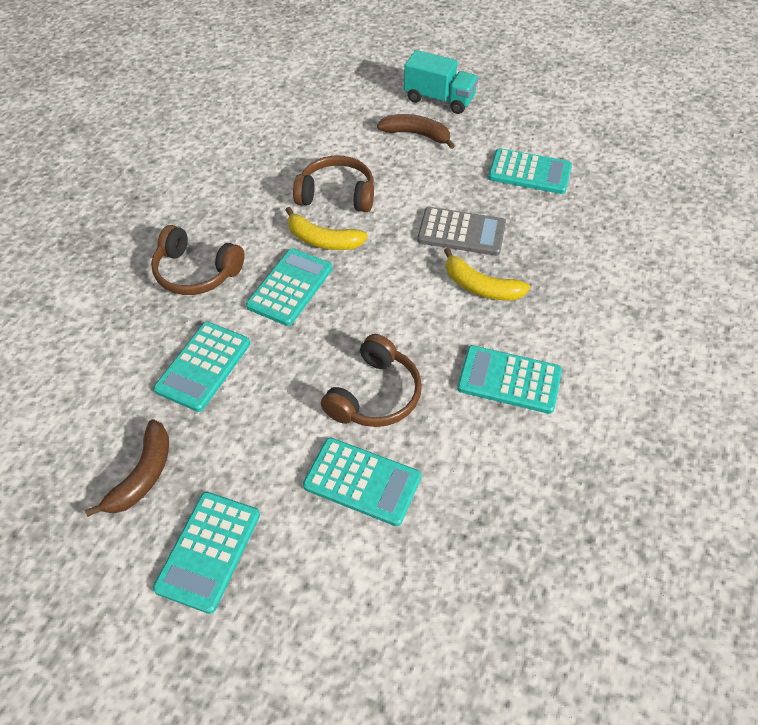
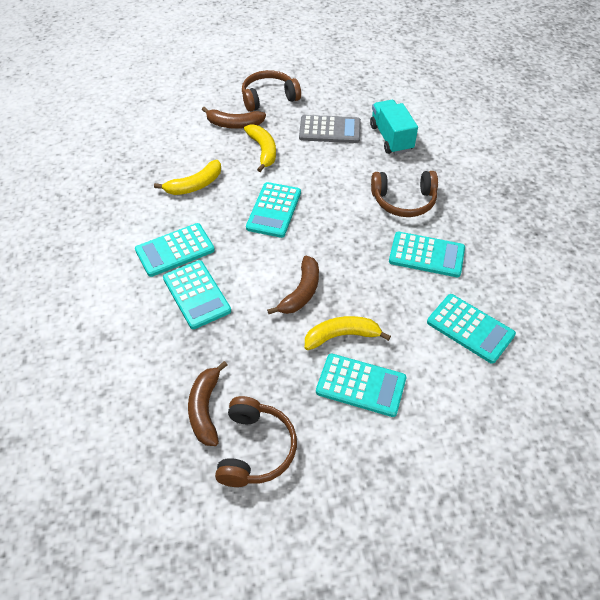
brown banana: 2 -> 3
yellow banana: 2 -> 3

